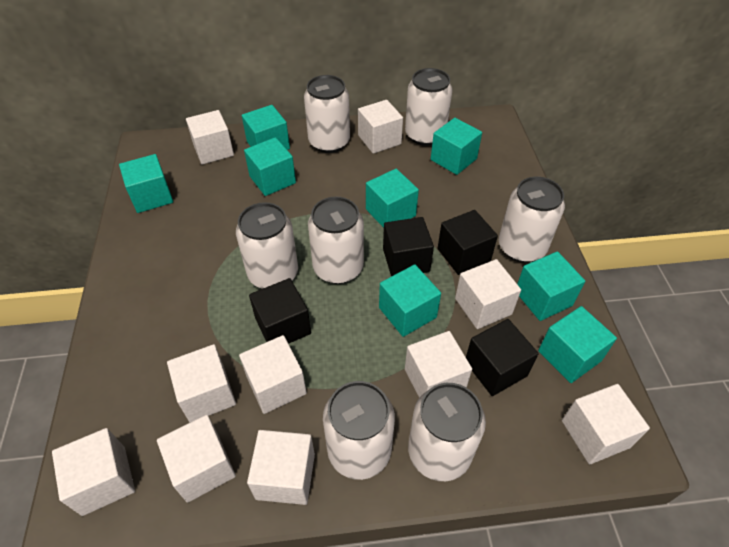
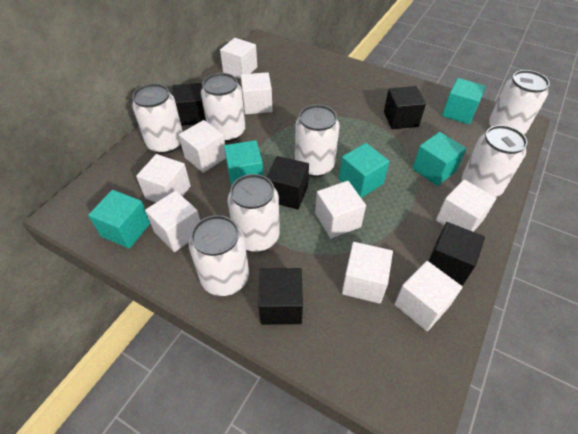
black cube: 4 -> 5
turquoise cube: 8 -> 5
white cube: 10 -> 9

